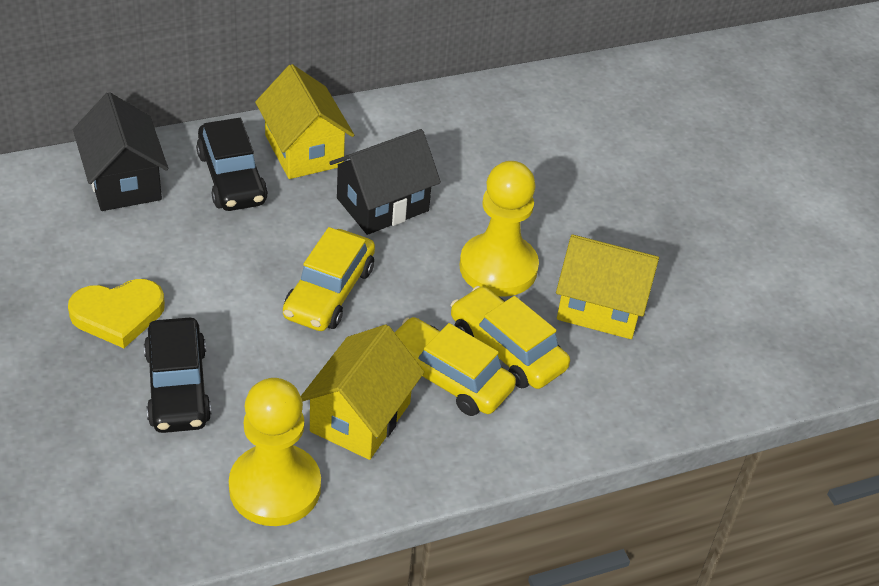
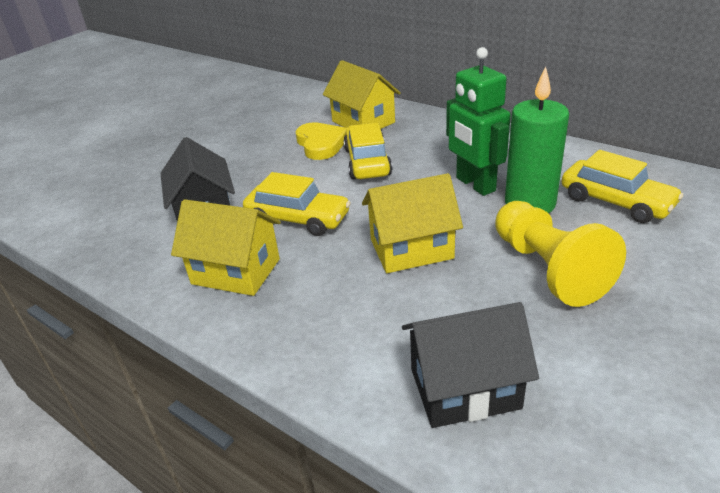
black car: 2 -> 0
green candle: 0 -> 1
green robot: 0 -> 1
yellow pawn: 2 -> 1

